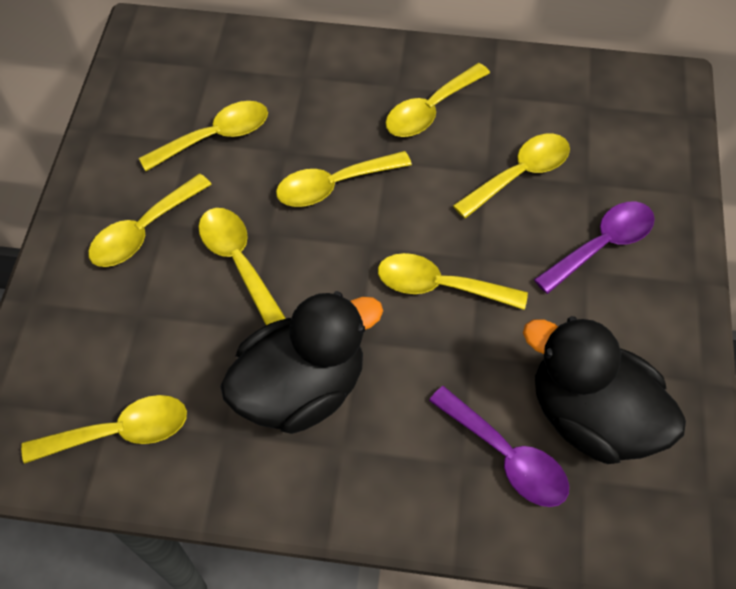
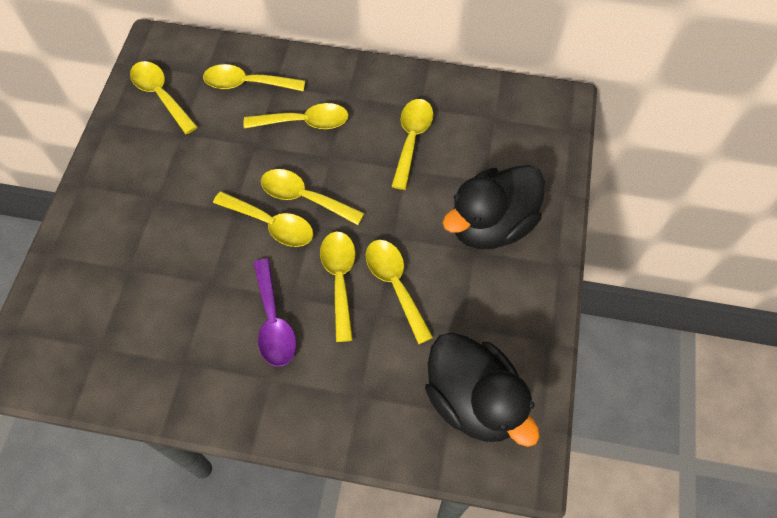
purple spoon: 2 -> 1

